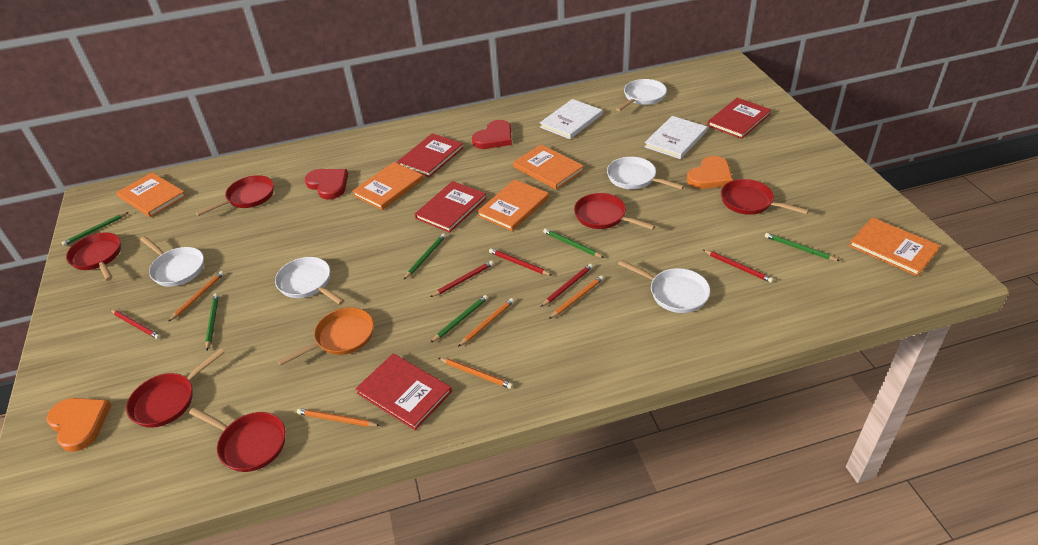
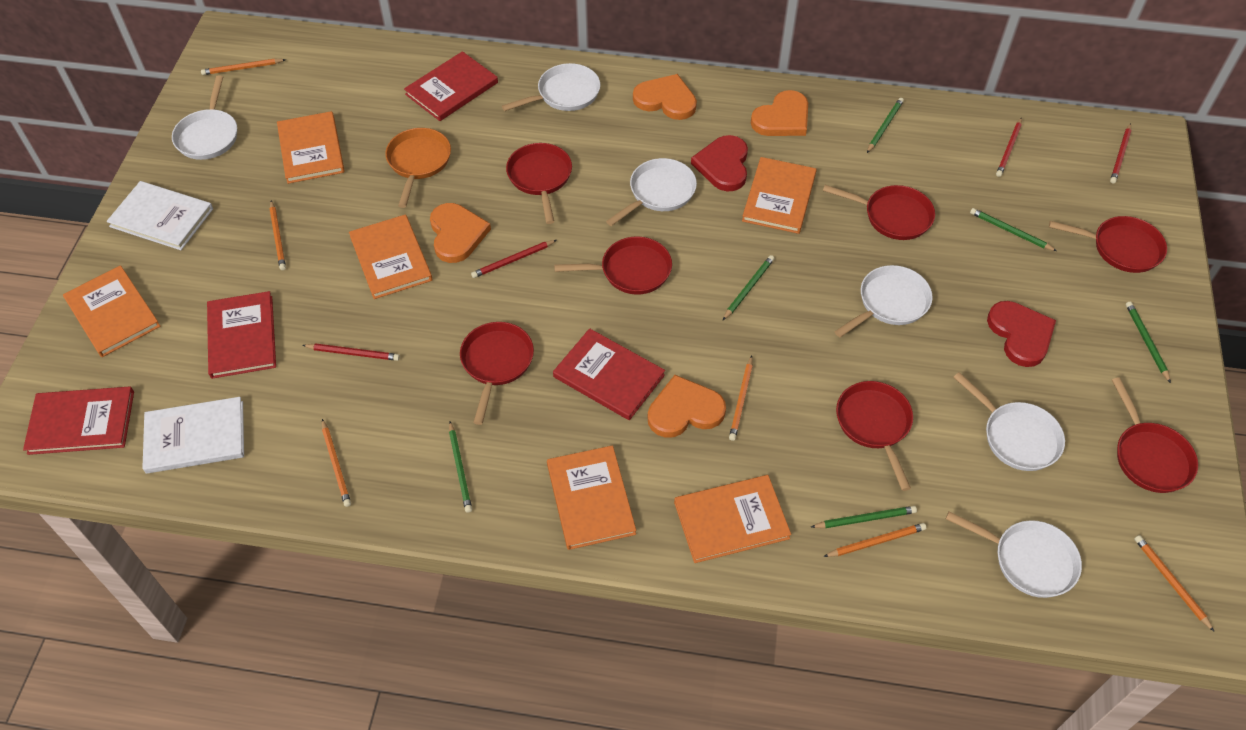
orange book: 5 -> 6
orange heart: 2 -> 4
orange pencil: 5 -> 6
red pan: 6 -> 7
red pencil: 5 -> 4
white pan: 5 -> 6

